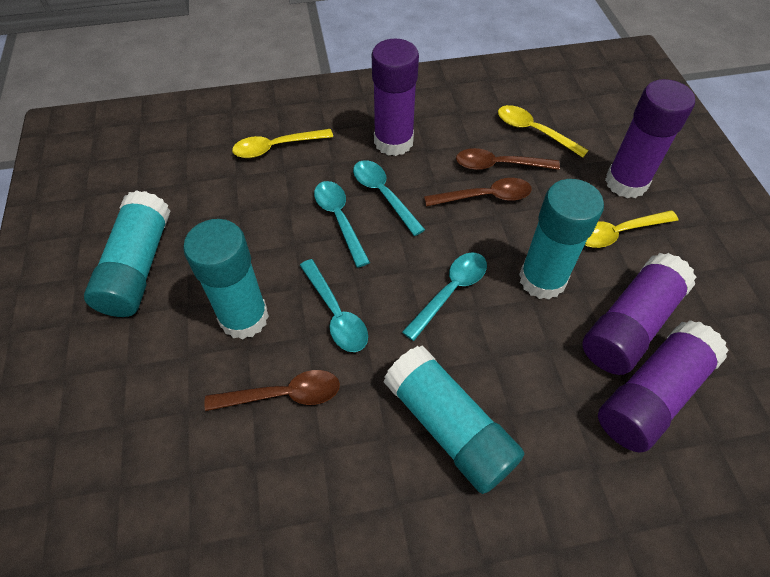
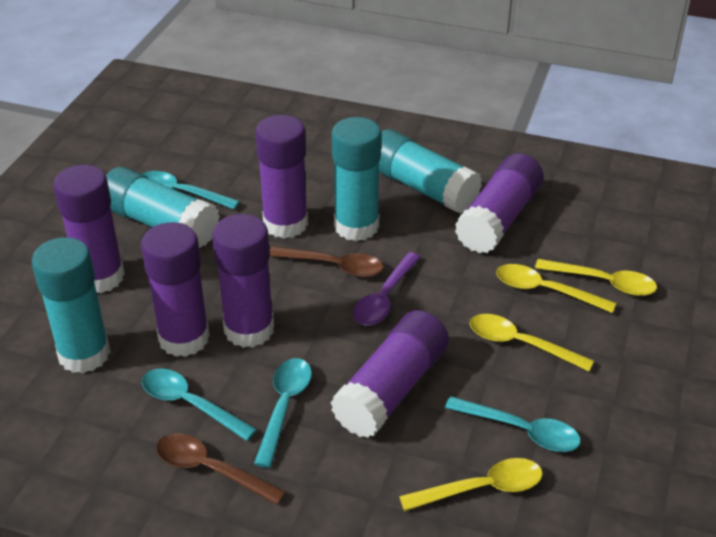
brown spoon: 3 -> 2
purple glue stick: 4 -> 6
purple spoon: 0 -> 1
yellow spoon: 3 -> 4

